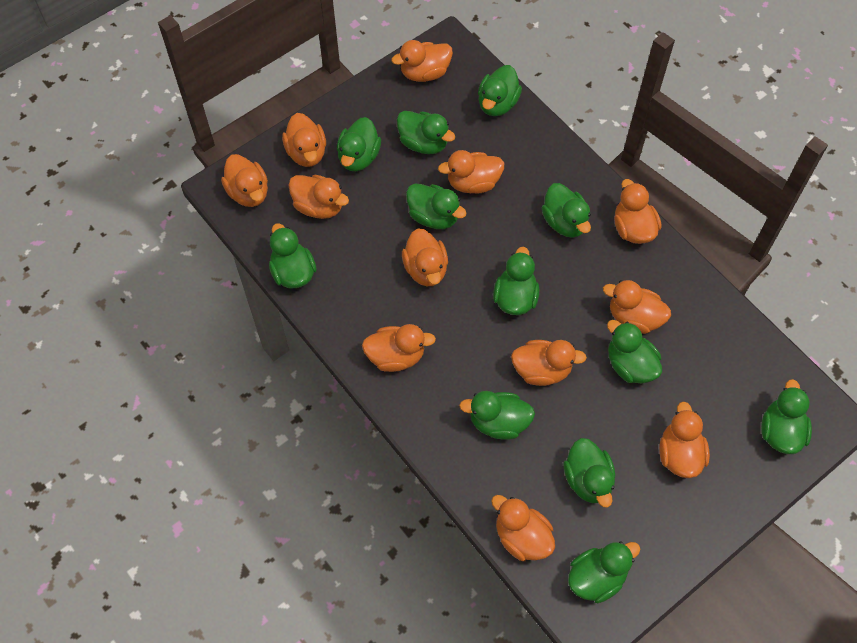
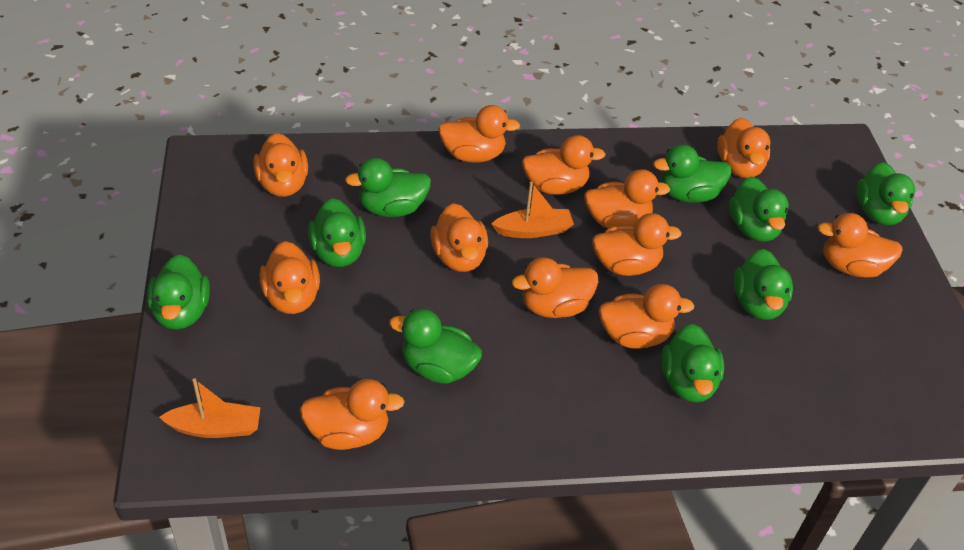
green duck: 12 -> 9
orange boat: 0 -> 2

